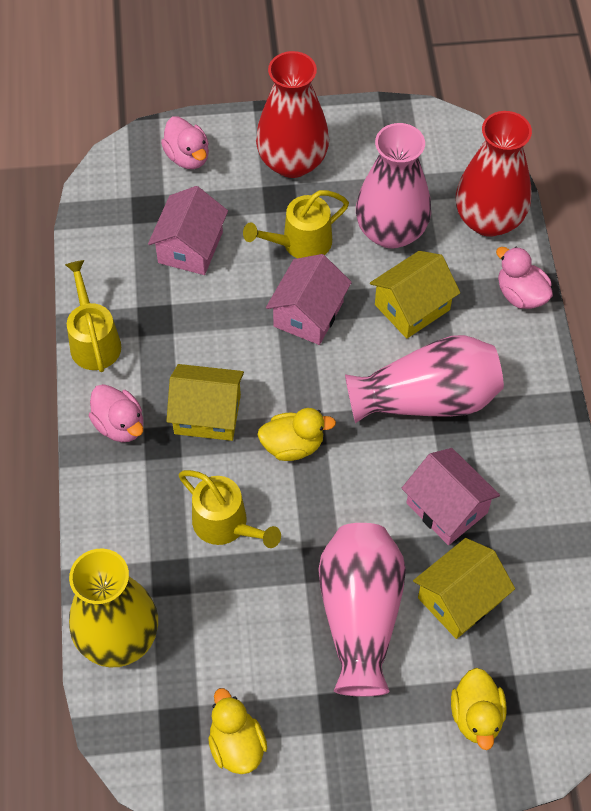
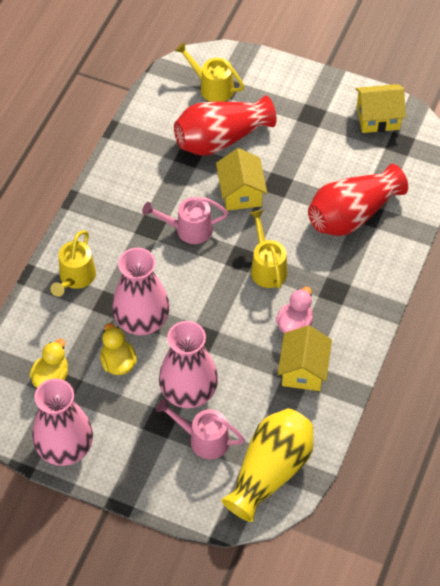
pink duck: 3 -> 1
pink house: 3 -> 0
pink watering can: 0 -> 2
yellow duck: 3 -> 2

